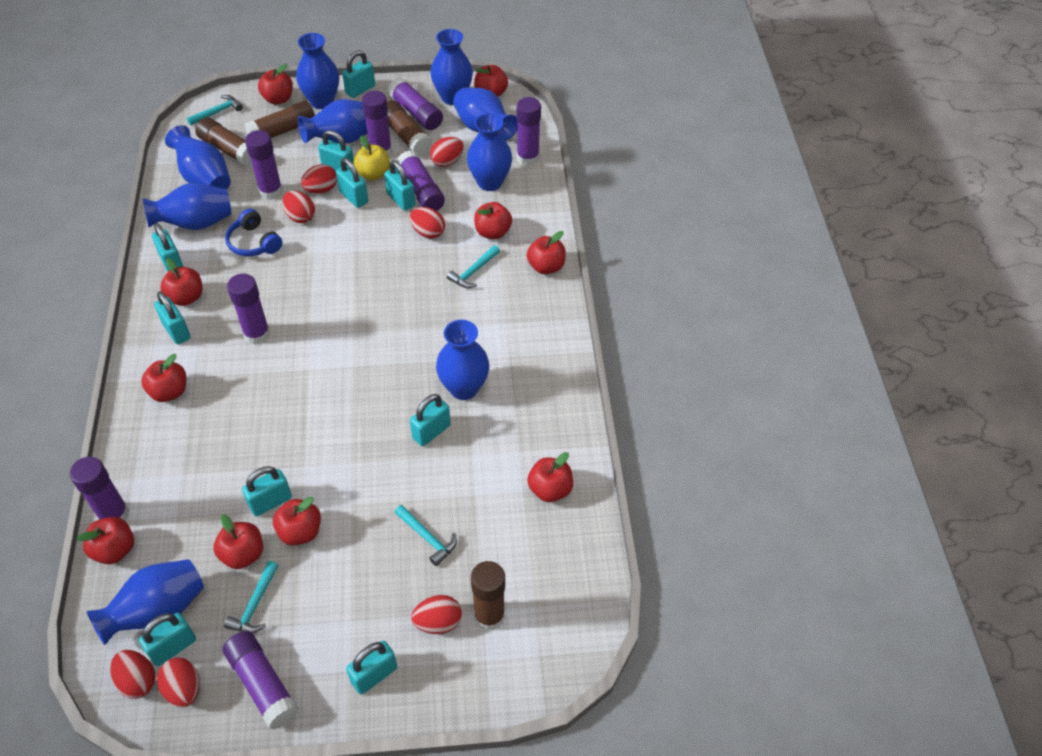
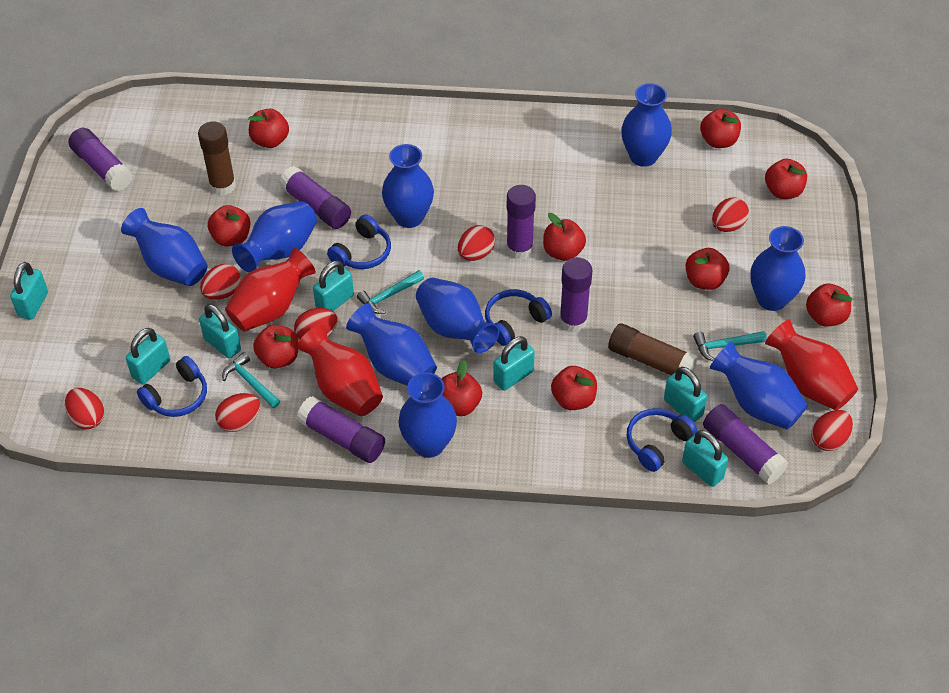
blue headphones: 1 -> 4
brown glue stick: 4 -> 2
purple glue stick: 8 -> 6
red vase: 0 -> 3
turquoise hammer: 4 -> 3
turquoise padlock: 10 -> 7
yellow apple: 1 -> 0

